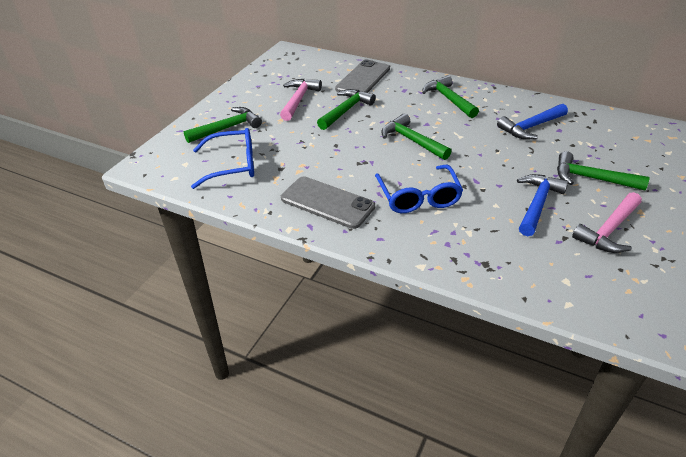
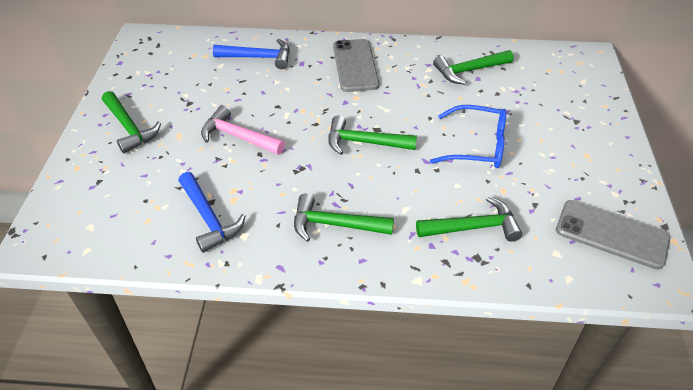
blue glasses: 2 -> 1
pink hammer: 2 -> 1

